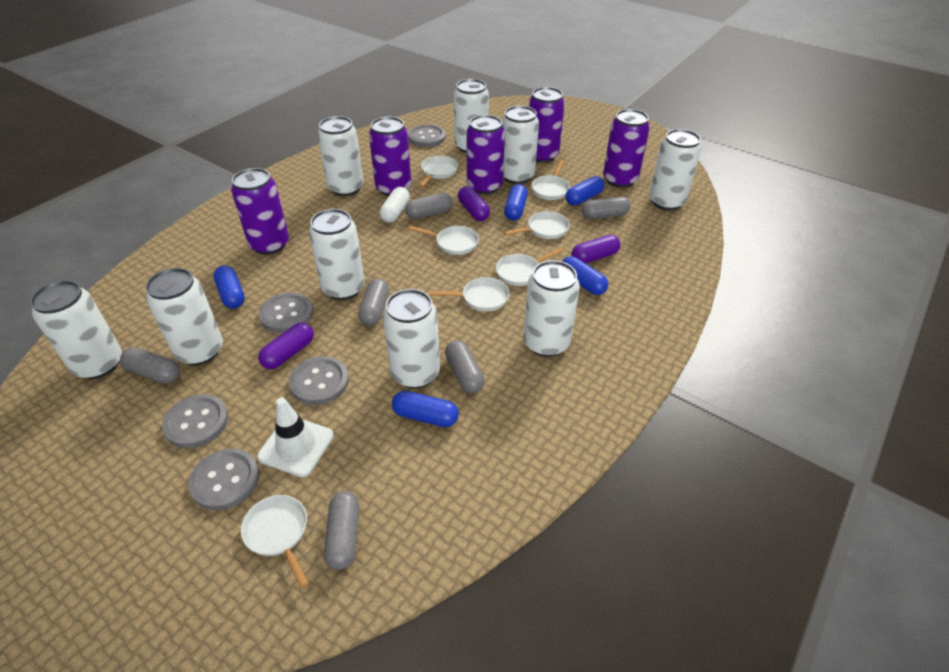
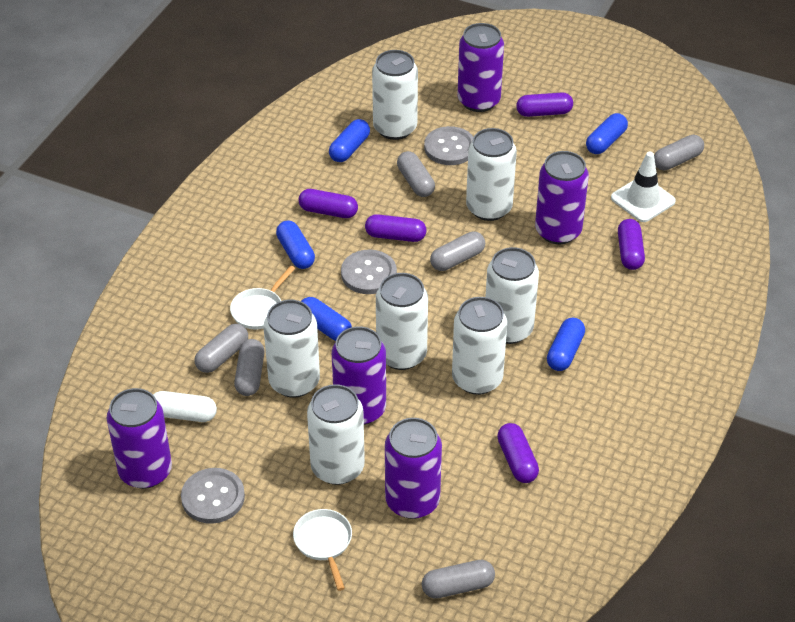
grey button: 5 -> 3
purple capsule: 3 -> 5
white can: 9 -> 7
white pan: 7 -> 2

